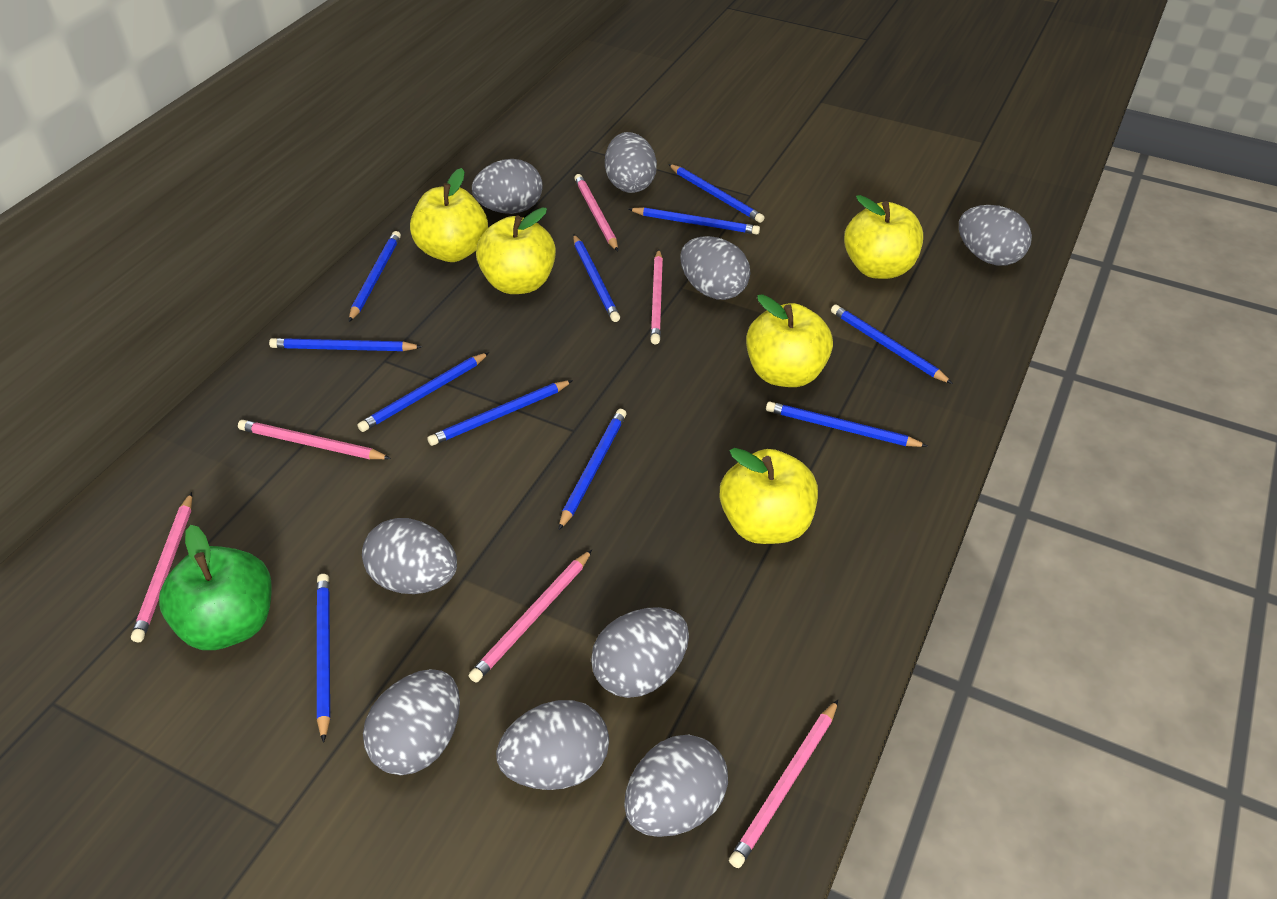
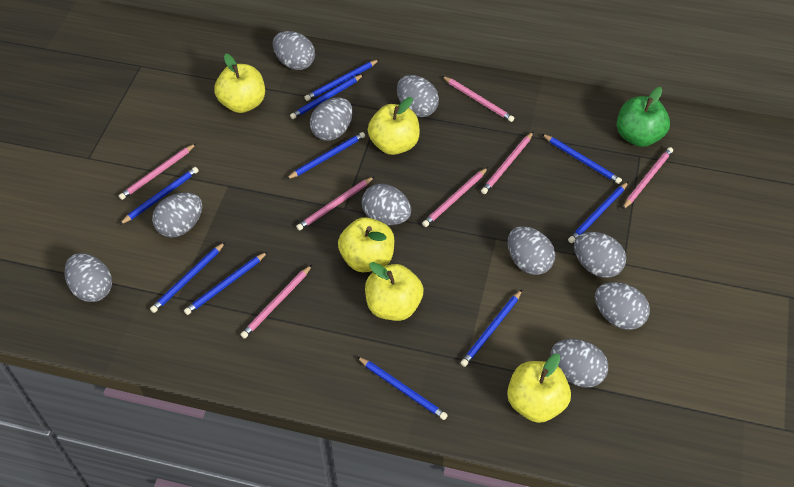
blue pencil: 11 -> 10
grey egg: 9 -> 10
pink pencil: 6 -> 7

